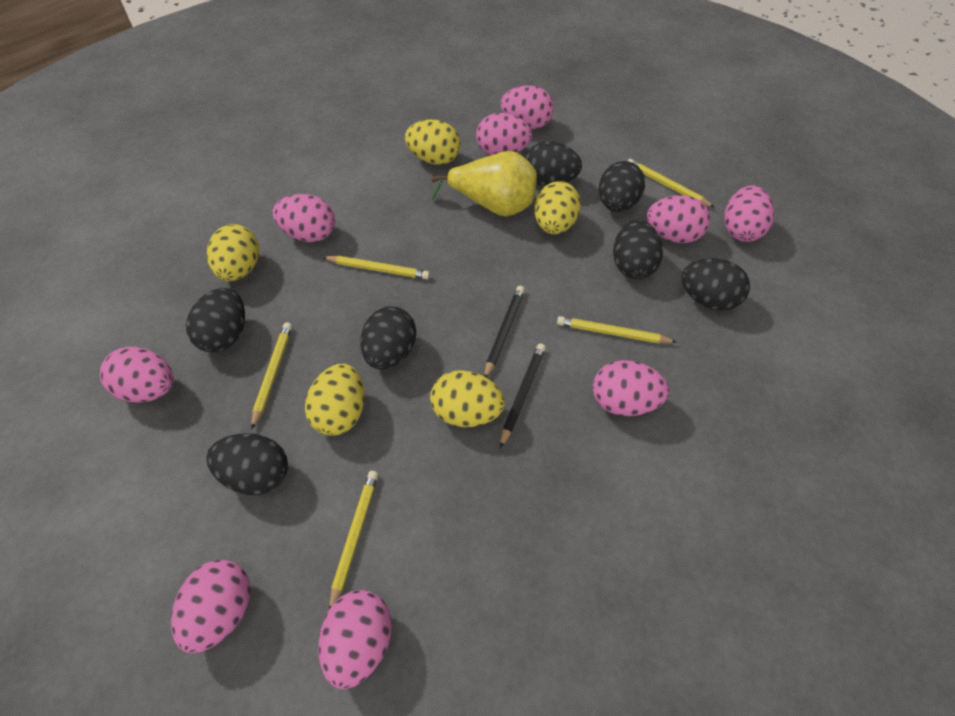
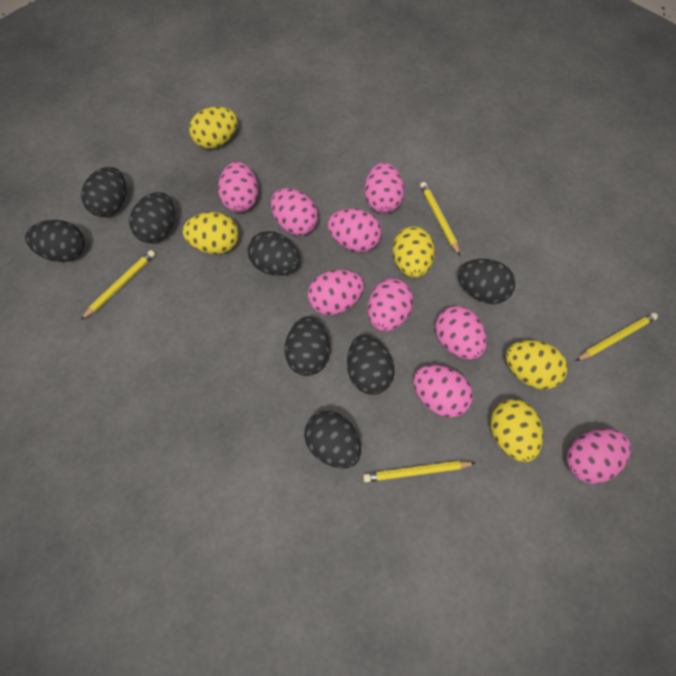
black egg: 7 -> 8
black pencil: 2 -> 0
yellow pear: 1 -> 0
yellow pencil: 5 -> 4

